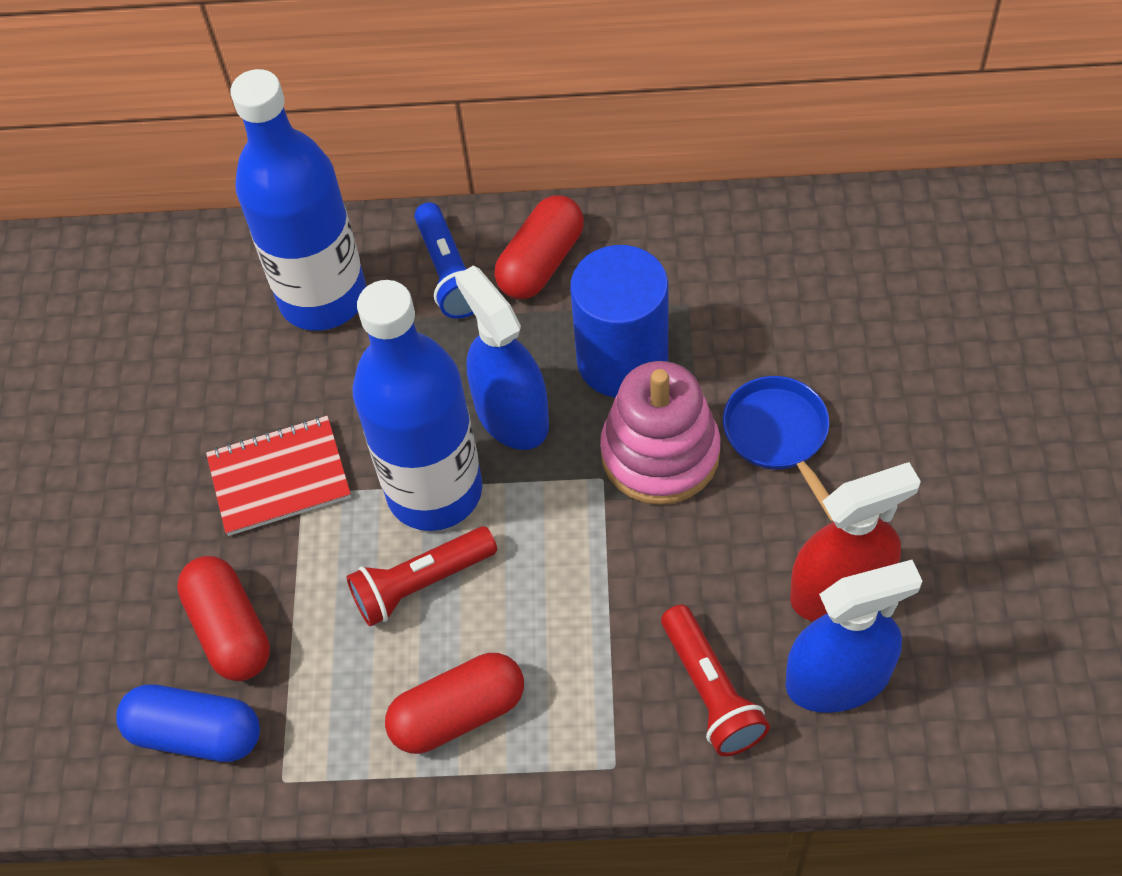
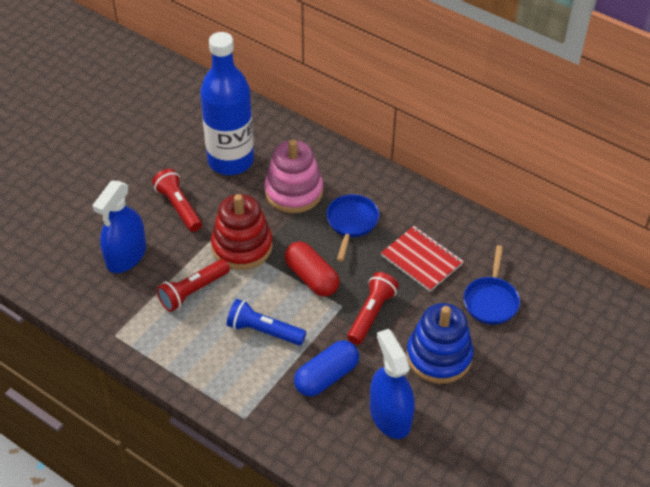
blue bottle: 2 -> 1
blue cylinder: 1 -> 0
blue pan: 1 -> 2
blue stacking toy: 0 -> 1
red capsule: 3 -> 1
red flashlight: 2 -> 3
red spray bottle: 1 -> 0
red stacking toy: 0 -> 1

